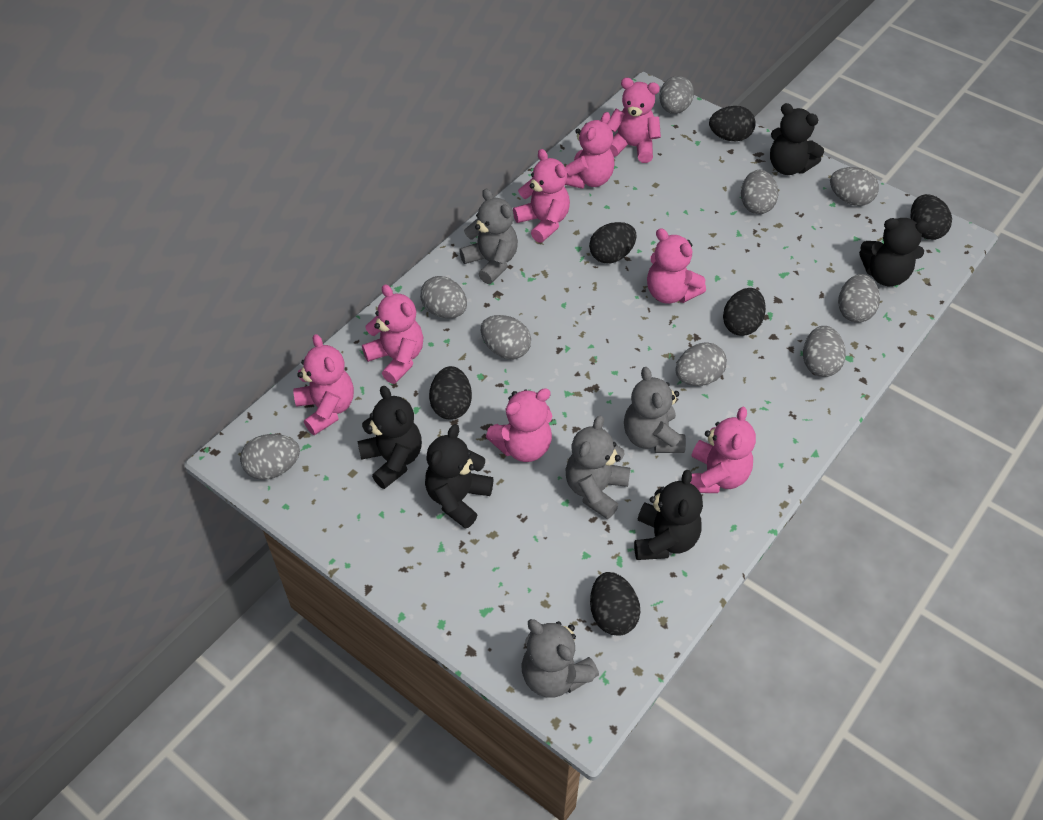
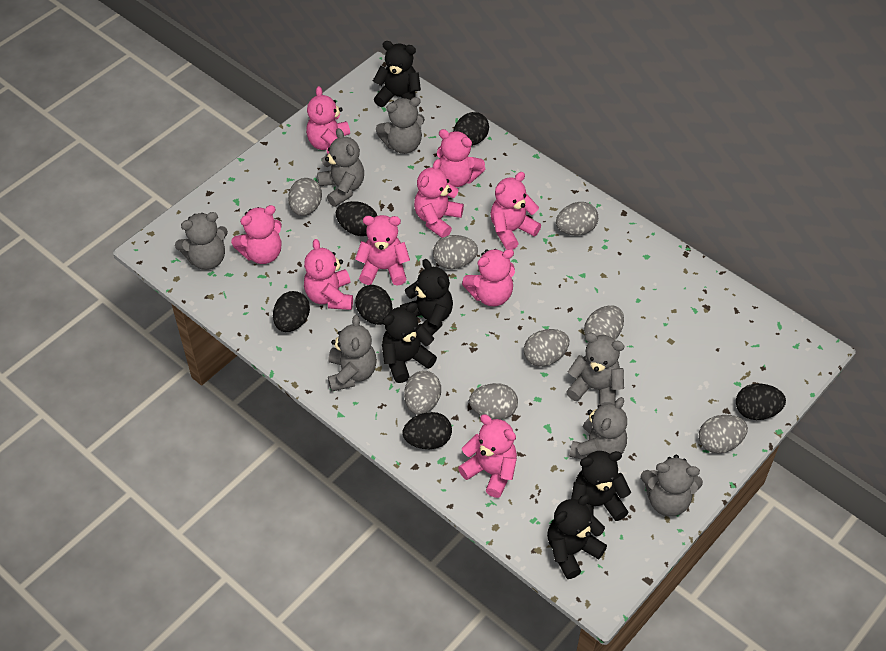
grey egg: 9 -> 8
grey teddy bear: 4 -> 7
pink teddy bear: 8 -> 9

